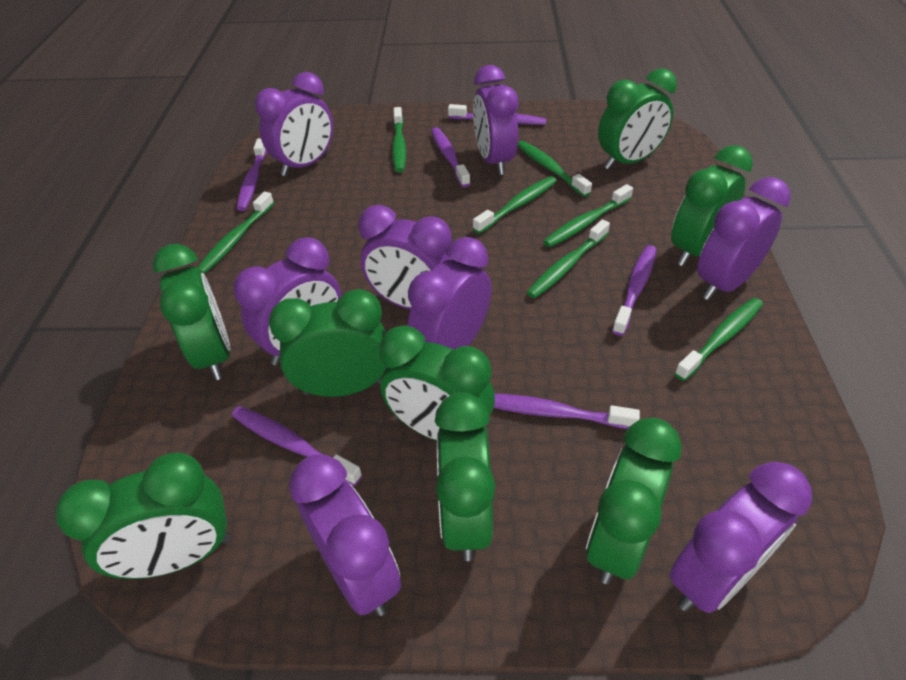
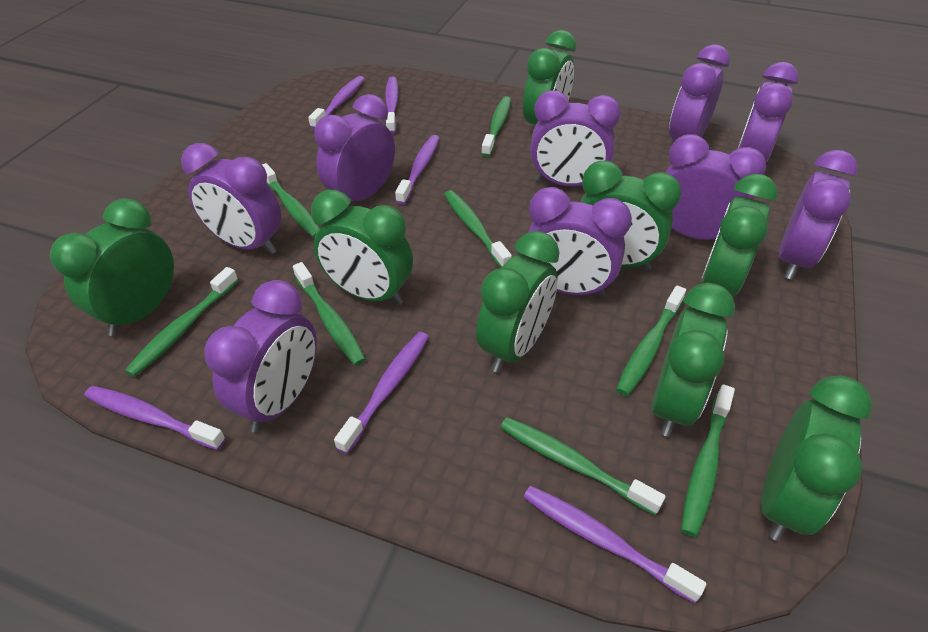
green toothbrush: 7 -> 8
purple clock: 8 -> 9

